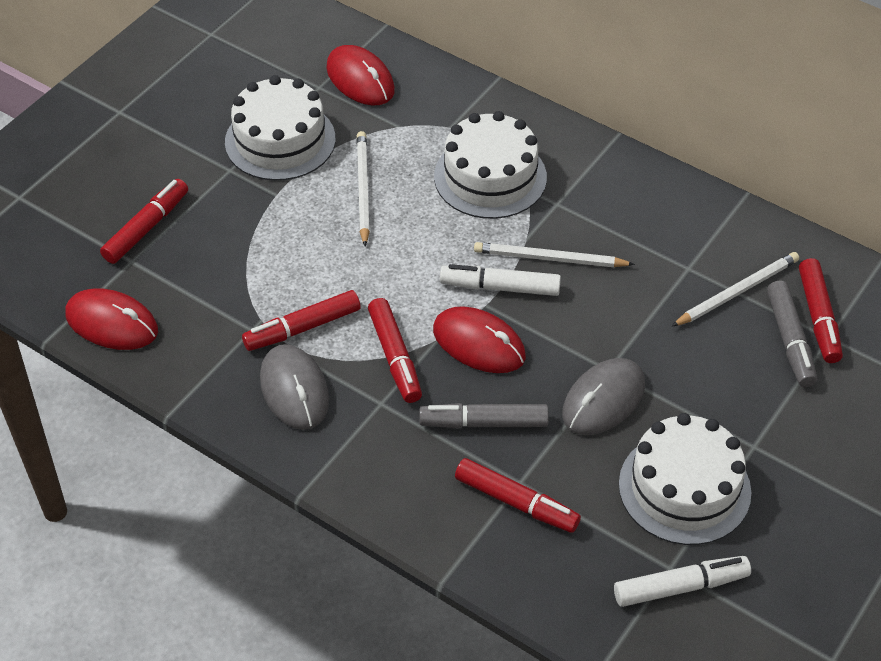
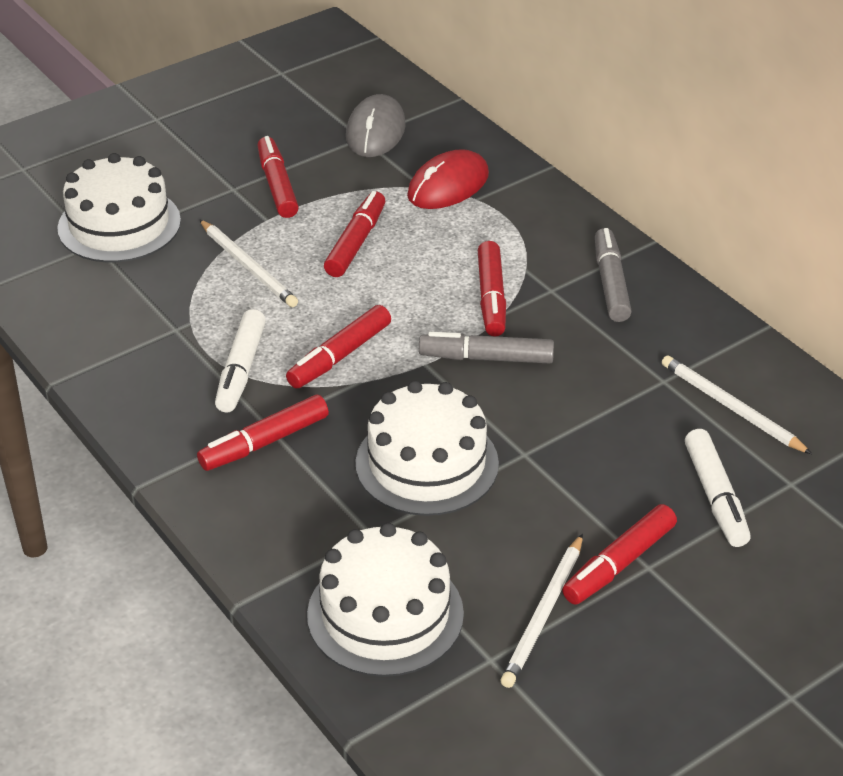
grey mouse: 2 -> 1
red marker: 5 -> 6
red mouse: 3 -> 1

